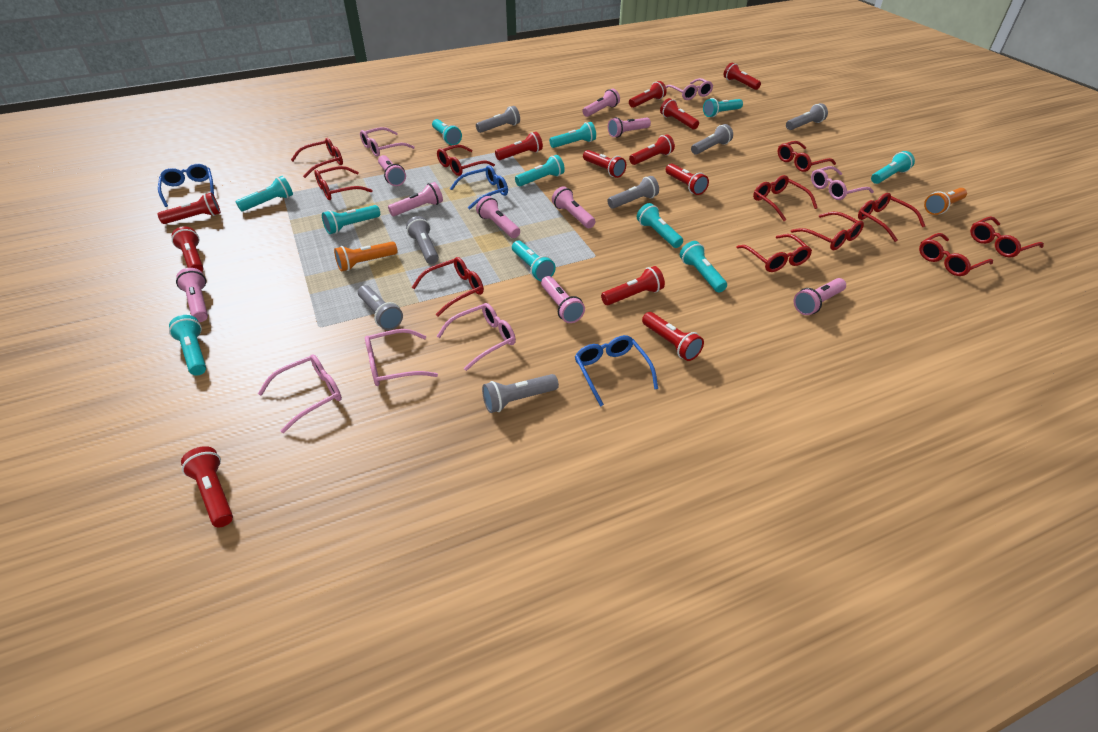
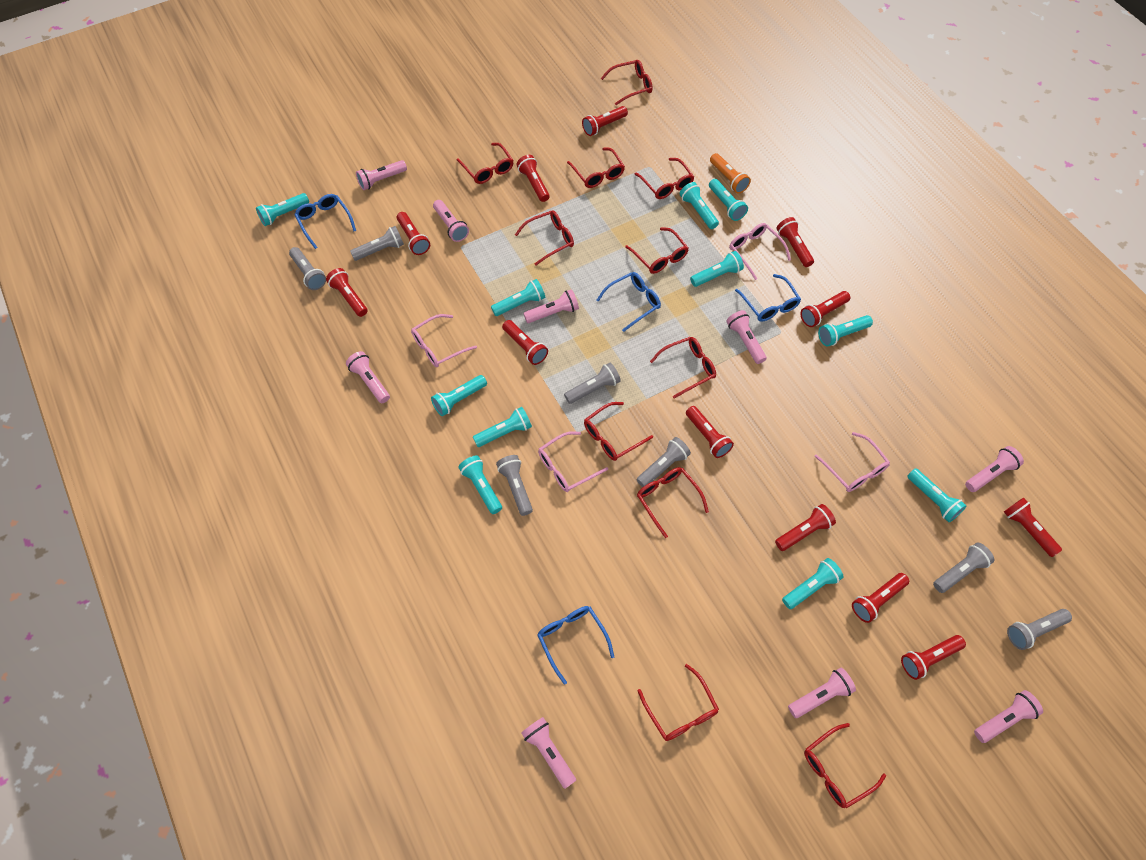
blue glasses: 3 -> 4
orange flashlight: 2 -> 1
pink glasses: 6 -> 4

